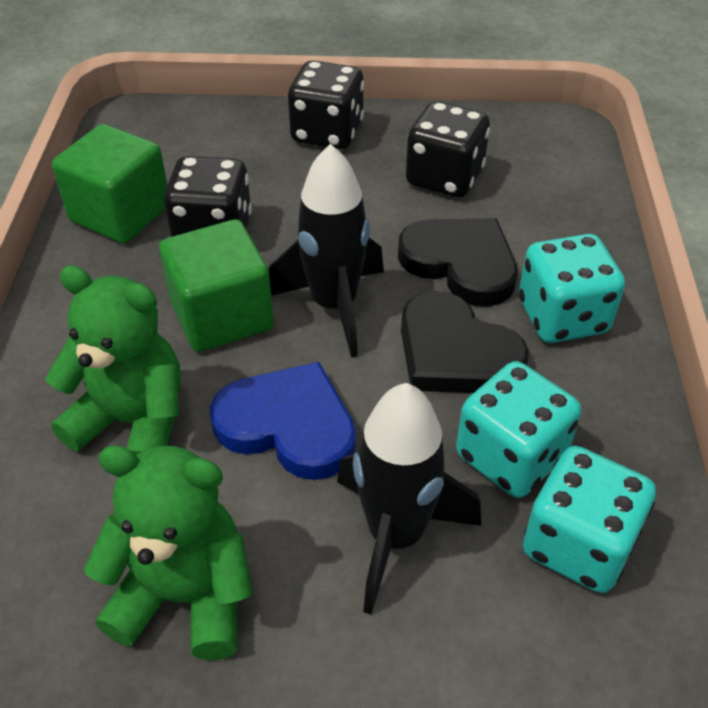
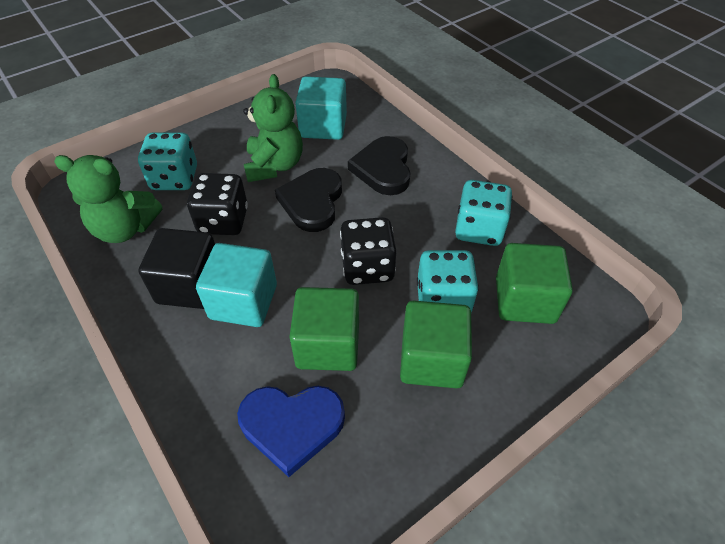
black cube: 0 -> 1
black dice: 3 -> 2
black rocket: 2 -> 0
green cube: 2 -> 3
turquoise cube: 0 -> 2

